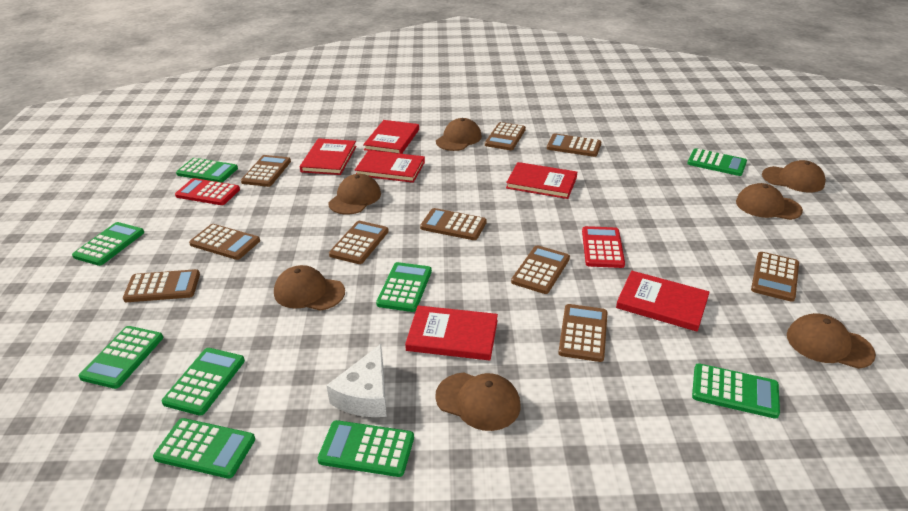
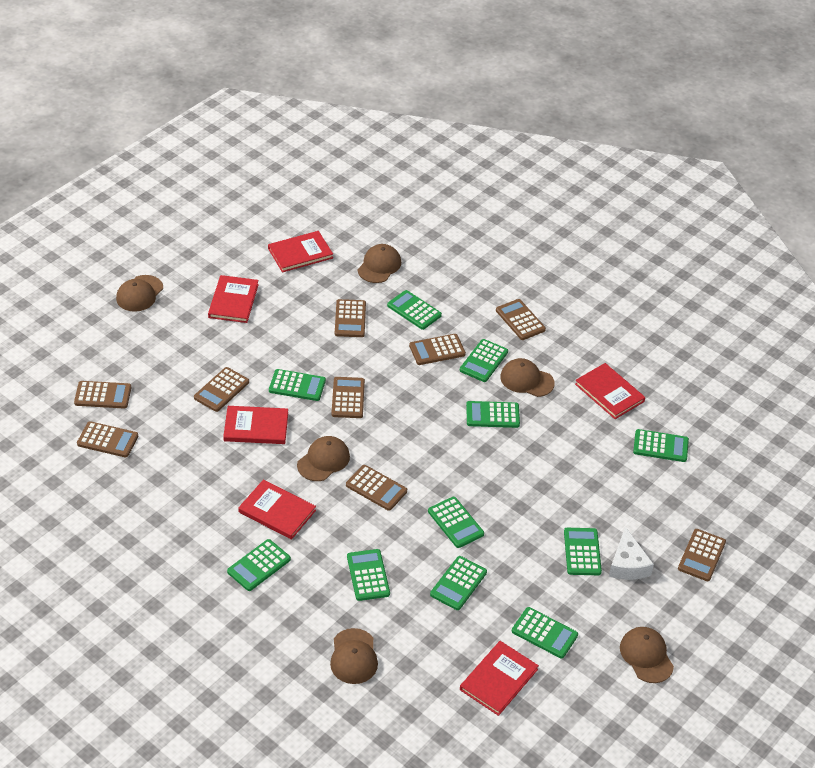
brown calculator: 10 -> 9
brown cap: 7 -> 6
green calculator: 9 -> 11
red calculator: 2 -> 0

